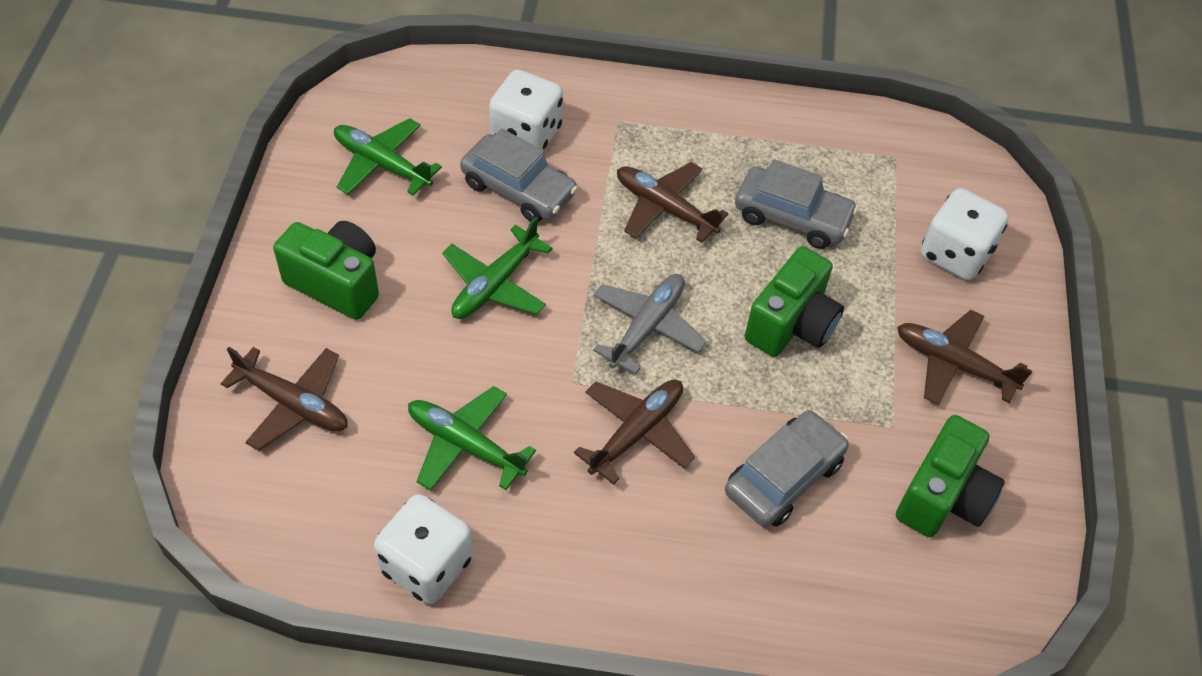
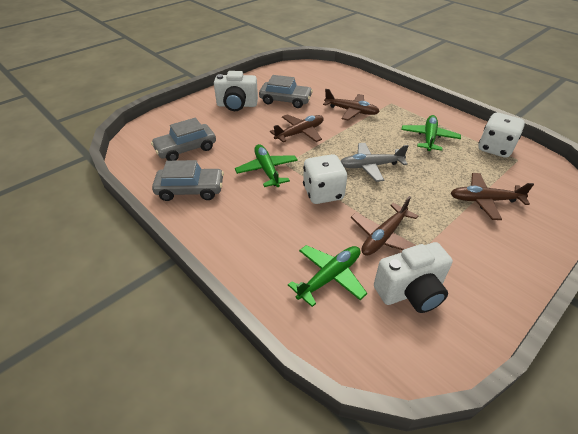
green camera: 3 -> 0
white camera: 0 -> 2
white dice: 3 -> 2

